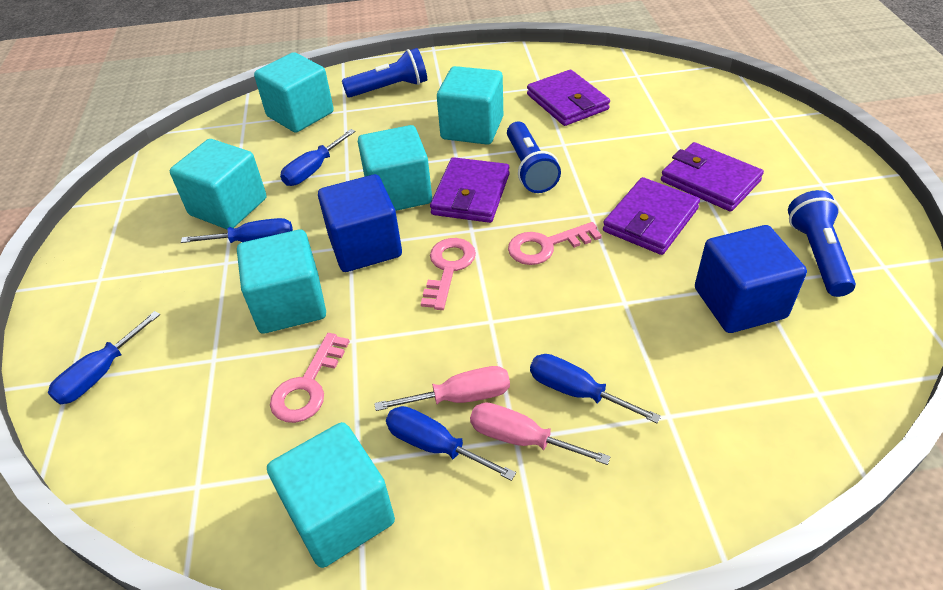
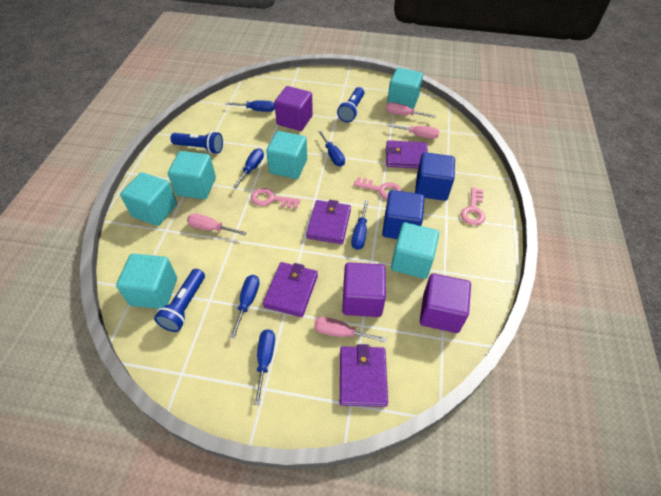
blue screwdriver: 5 -> 6
pink screwdriver: 2 -> 4
purple cube: 0 -> 3

